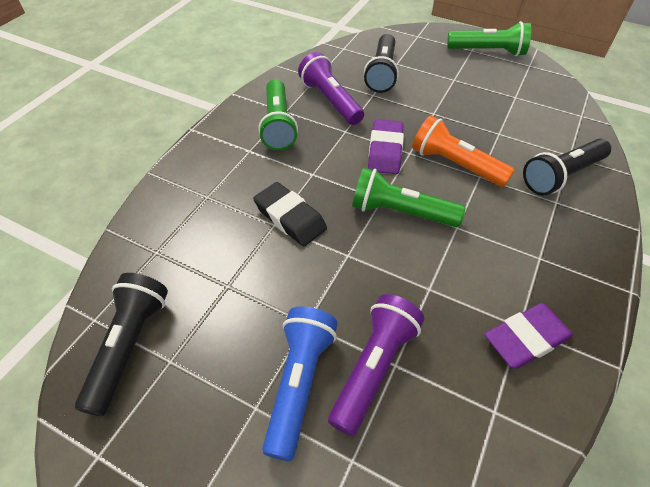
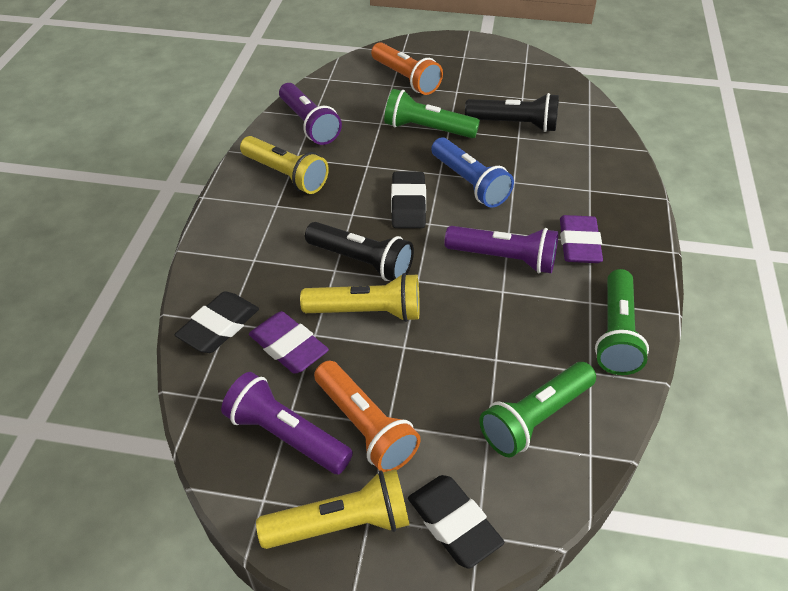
black eraser: 1 -> 3
black flashlight: 3 -> 2
orange flashlight: 1 -> 2
purple flashlight: 2 -> 3
yellow flashlight: 0 -> 3

